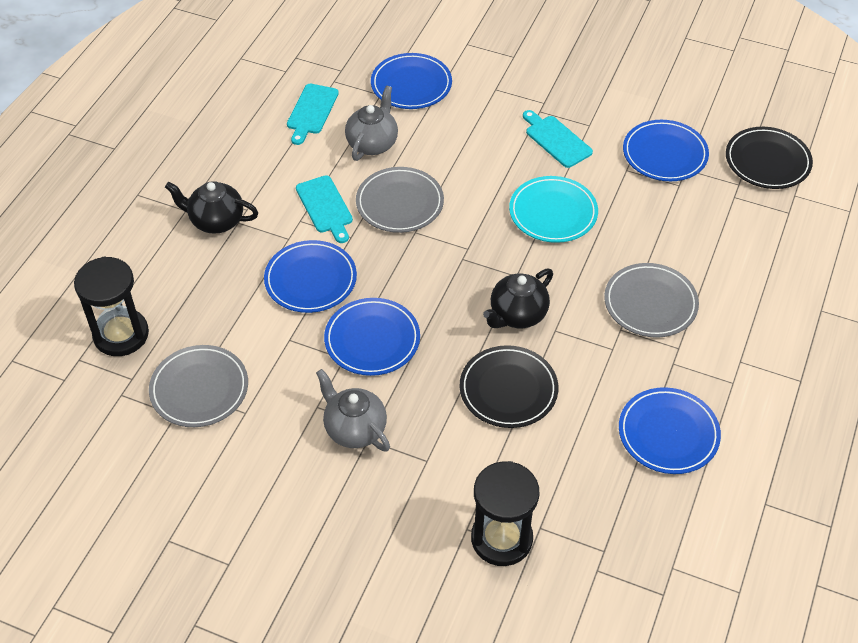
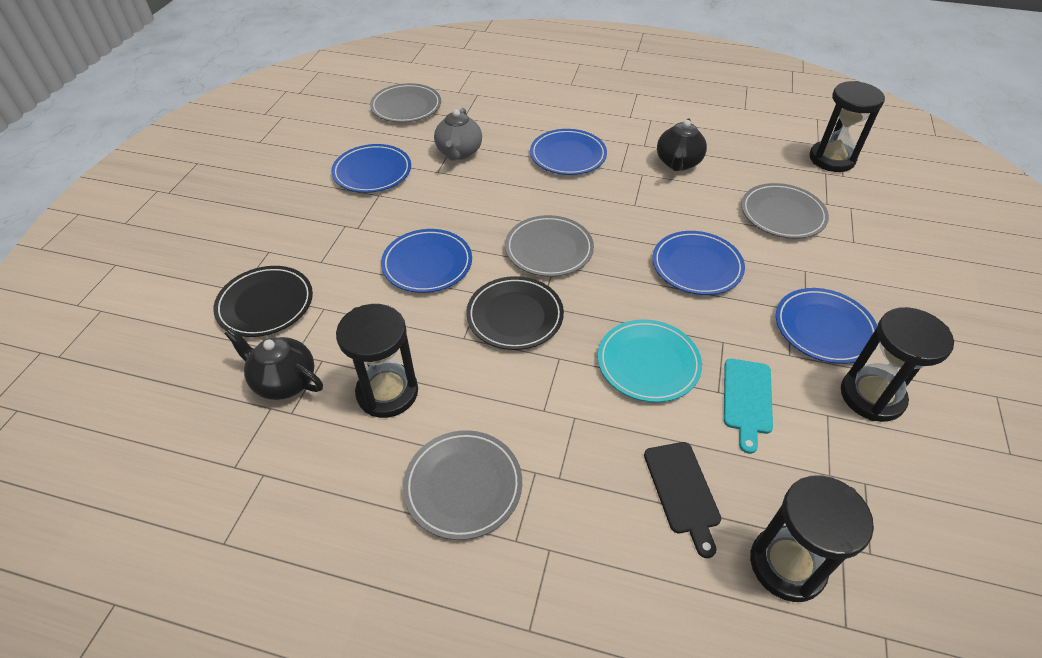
black cutting board: 0 -> 1
black hourglass: 2 -> 4
grey plate: 3 -> 4
grey teapot: 2 -> 1
turquoise cutting board: 3 -> 1

